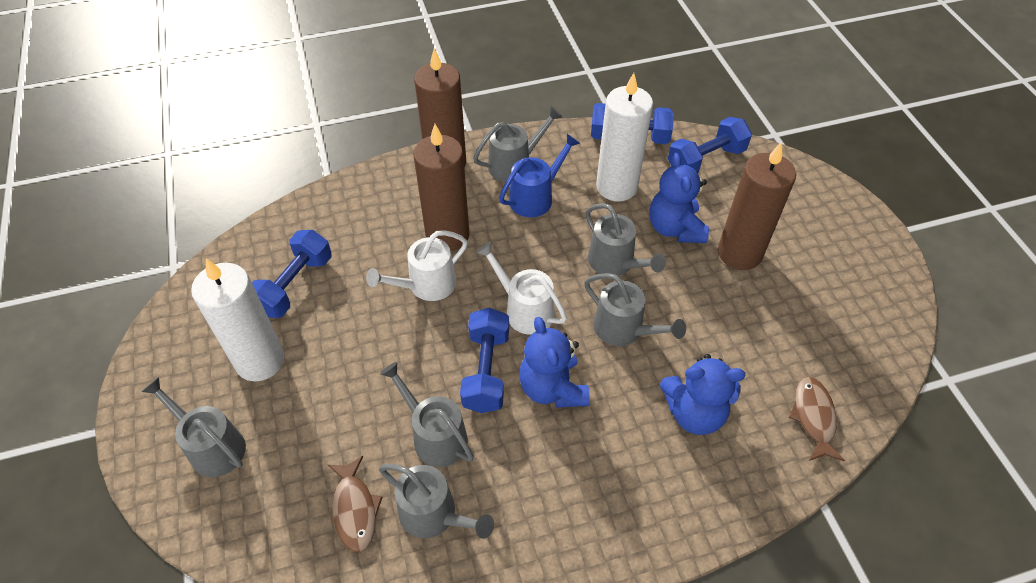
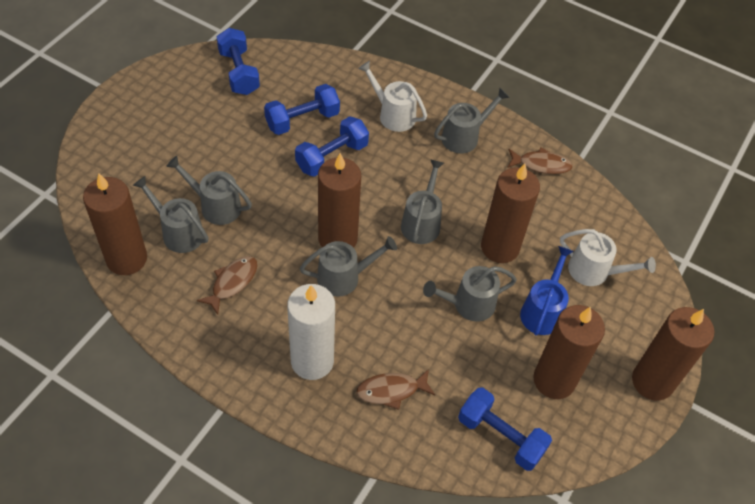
blue teddy bear: 3 -> 0
brown candle: 3 -> 5
brown fish: 2 -> 3
white candle: 2 -> 1

